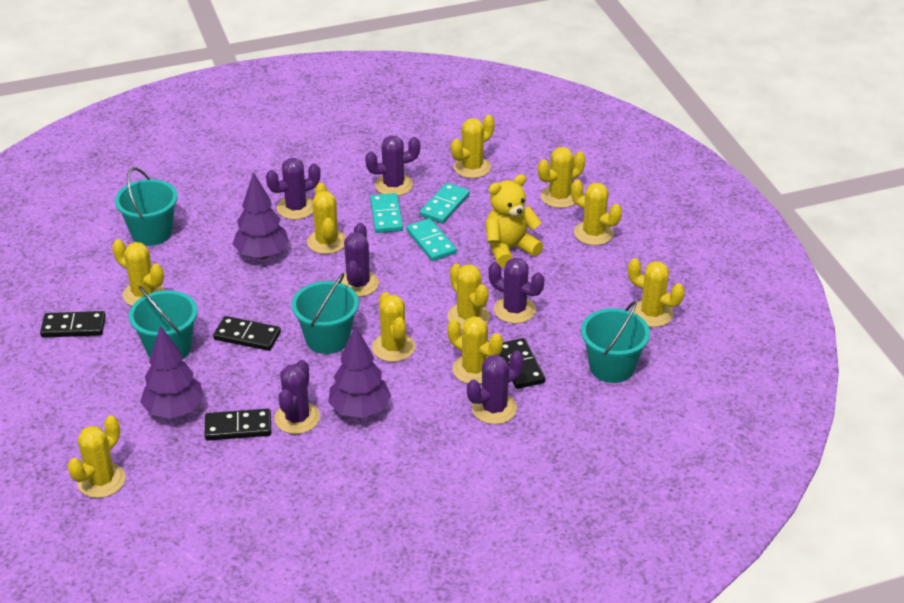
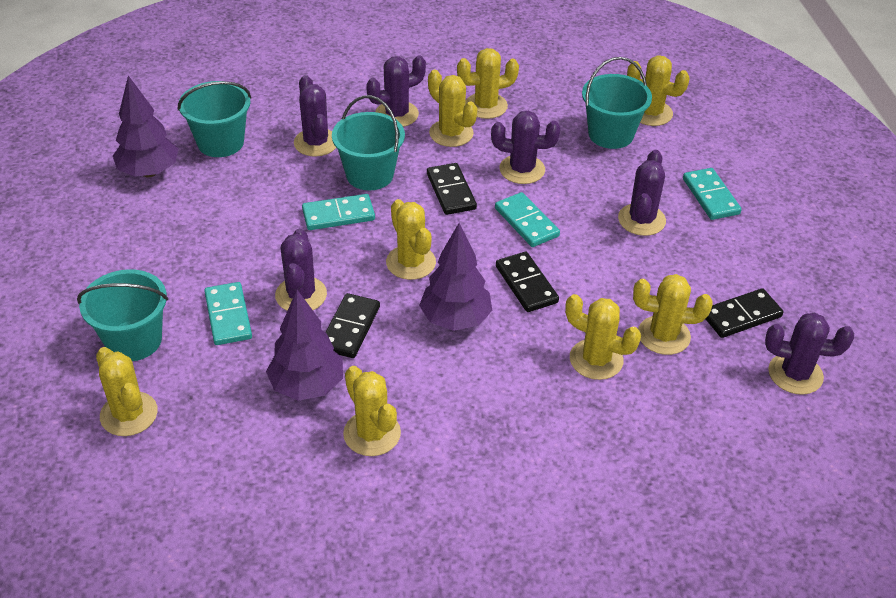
turquoise domino: 3 -> 4
yellow cactus: 10 -> 8
yellow teddy bear: 1 -> 0

